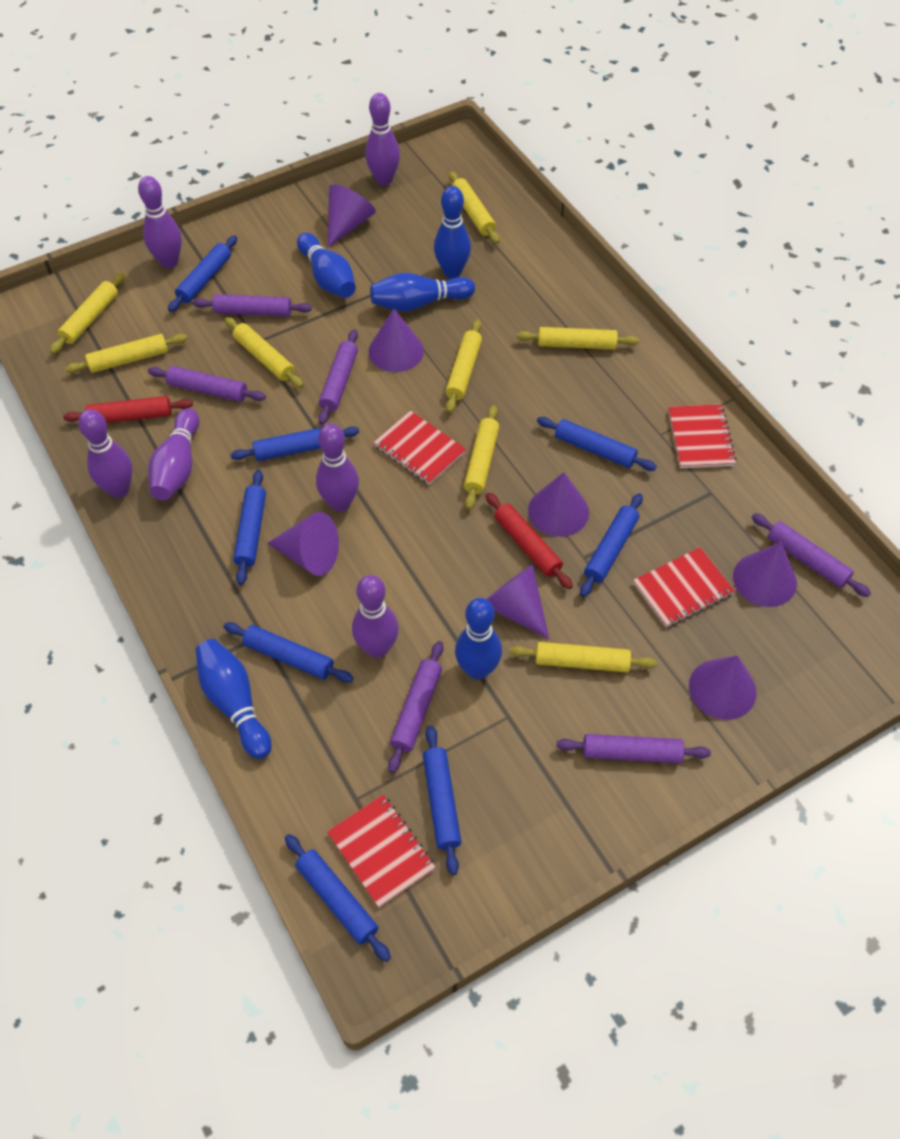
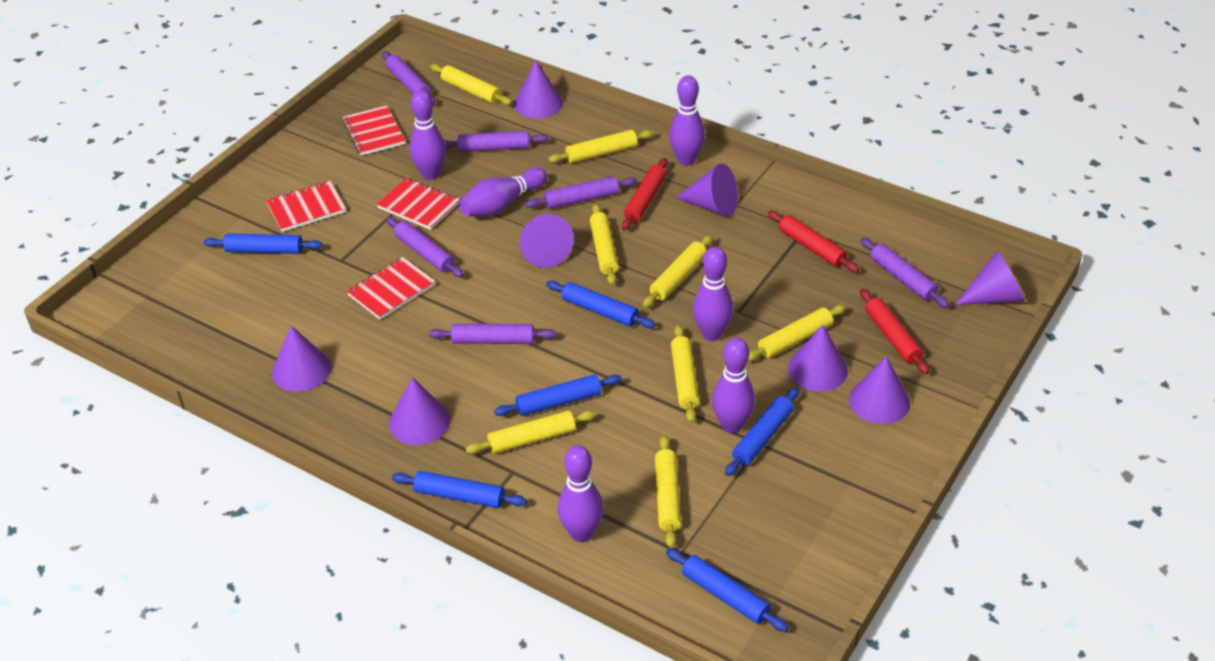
blue bowling pin: 5 -> 0
blue rolling pin: 8 -> 6
purple cone: 7 -> 8
red rolling pin: 2 -> 3

